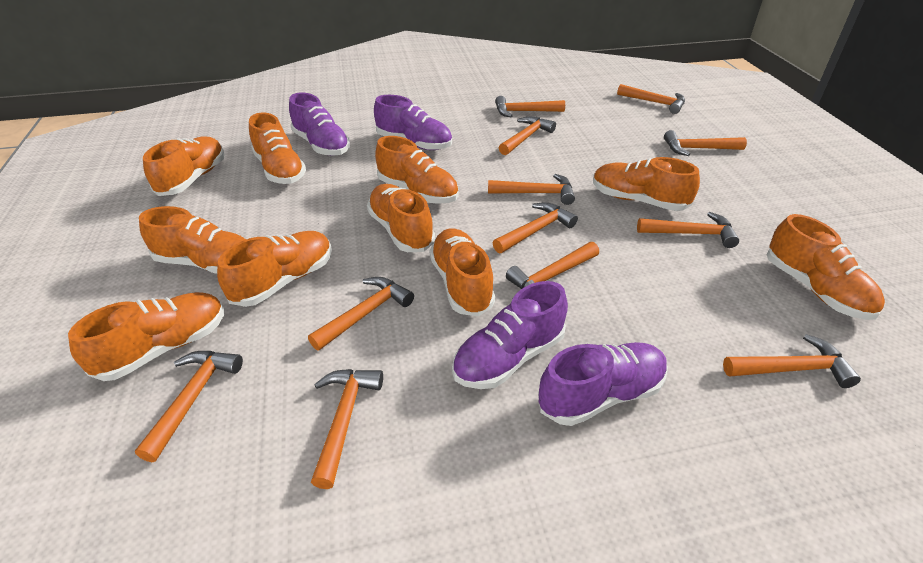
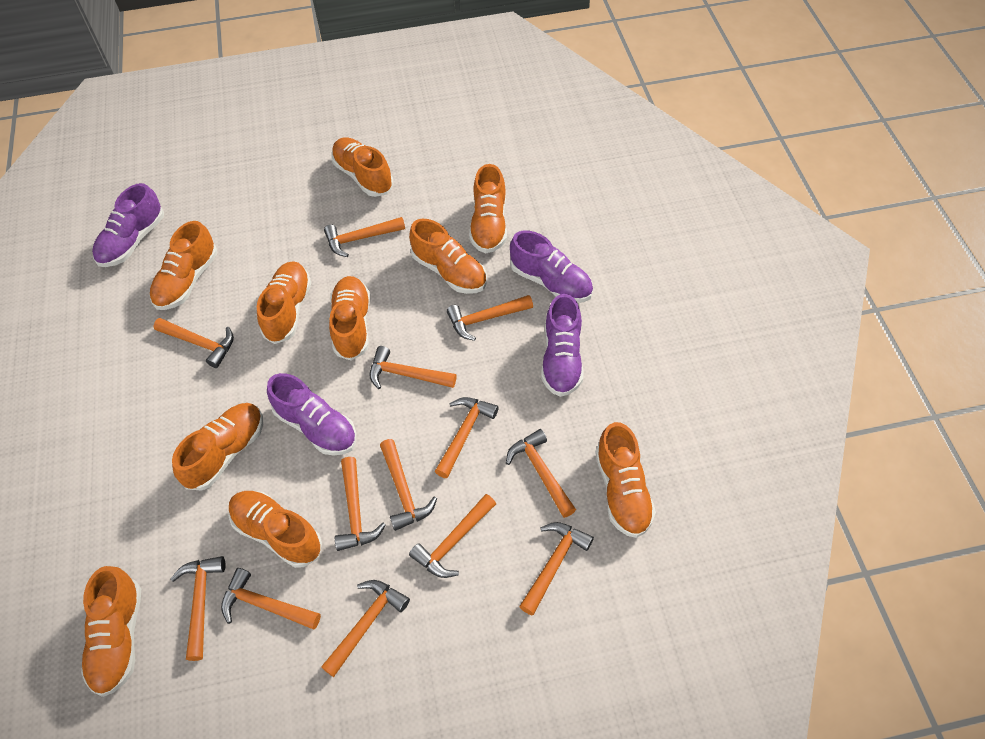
orange hammer: 12 -> 13

